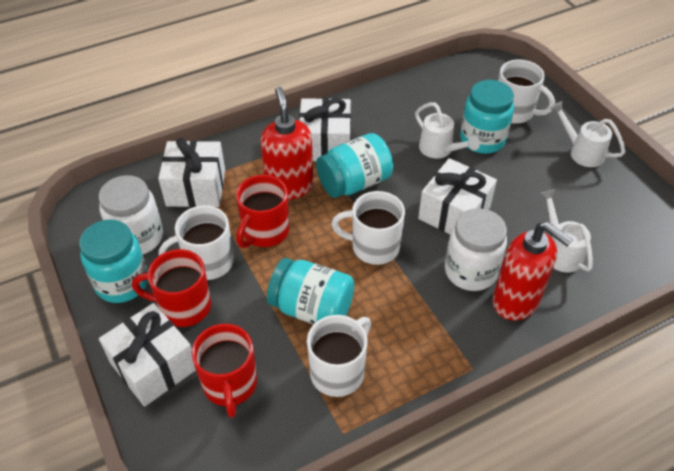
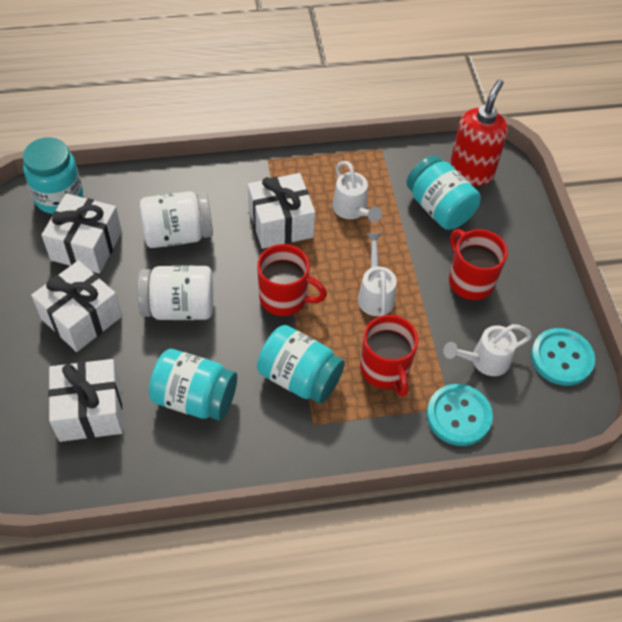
red soap dispenser: 2 -> 1
turquoise button: 0 -> 2
white mug: 4 -> 0

